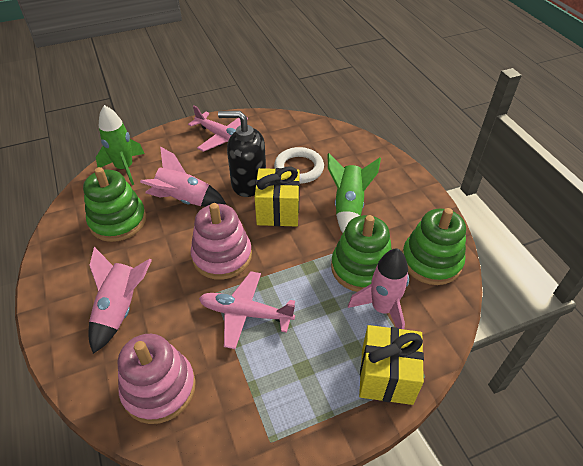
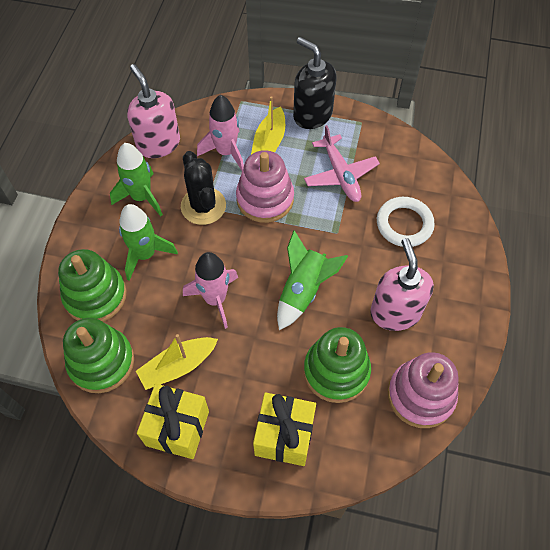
black cactus: 0 -> 1
green rocket: 2 -> 3
pink plane: 2 -> 1
pink rocket: 3 -> 2
pink soap dispenser: 0 -> 2
yellow boat: 0 -> 2

